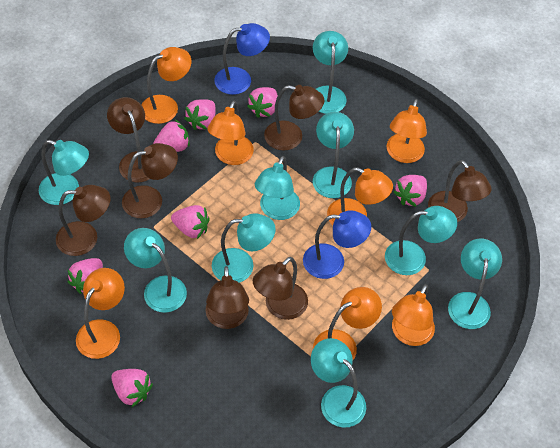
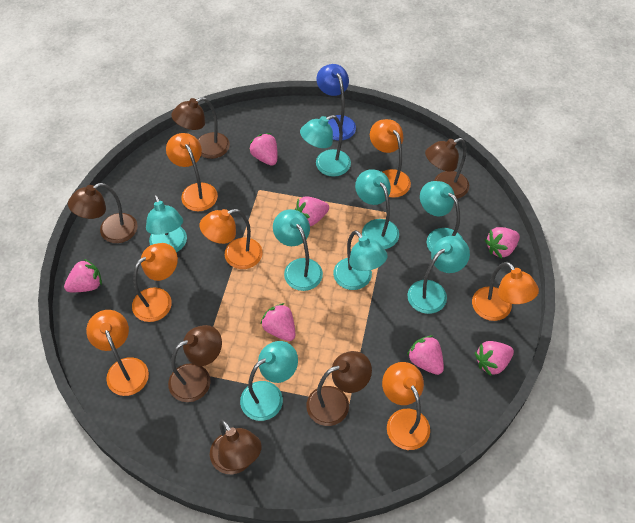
blue lamp: 2 -> 1
brown lamp: 7 -> 6
turquoise lamp: 9 -> 8

